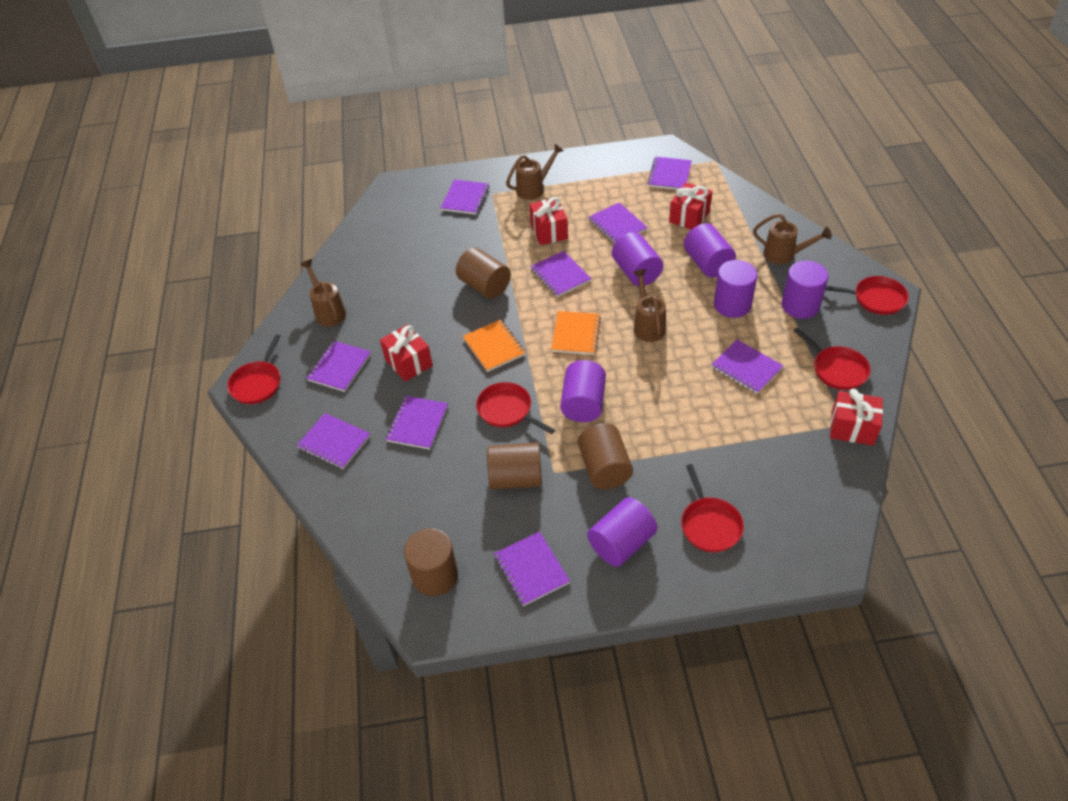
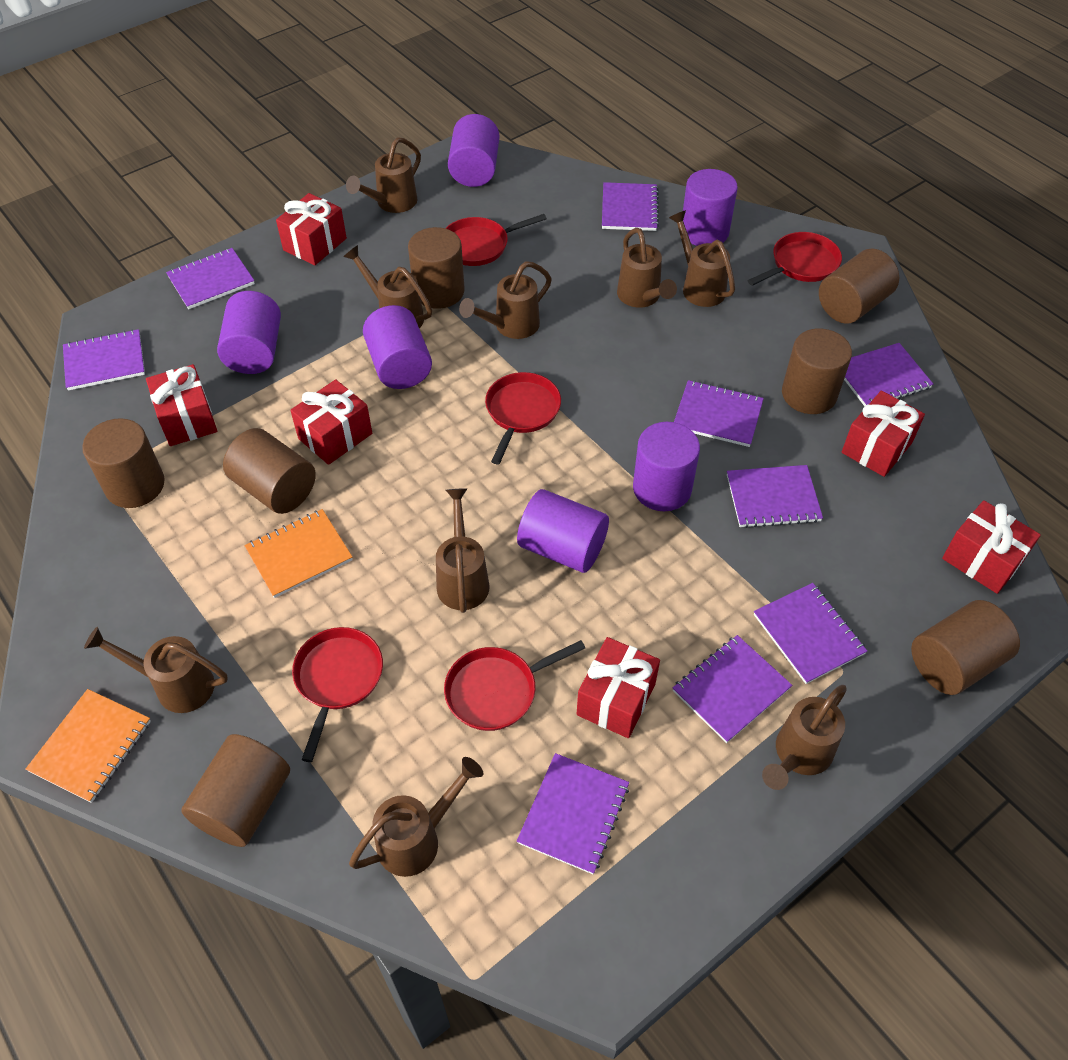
brown cylinder: 4 -> 7
brown watering can: 4 -> 9
red gift: 4 -> 6

